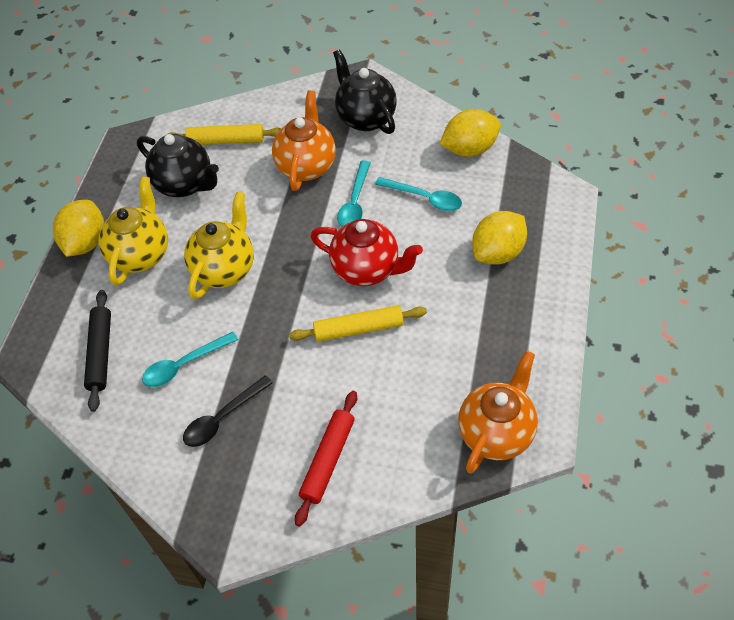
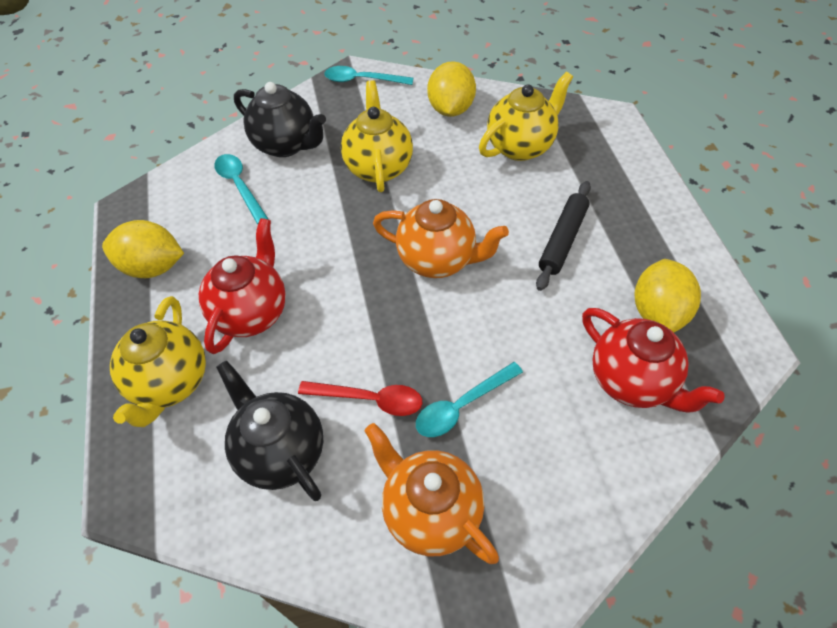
black spoon: 1 -> 0
red rolling pin: 1 -> 0
red spoon: 0 -> 1
red teapot: 1 -> 2
yellow rolling pin: 2 -> 0
yellow teapot: 2 -> 3

